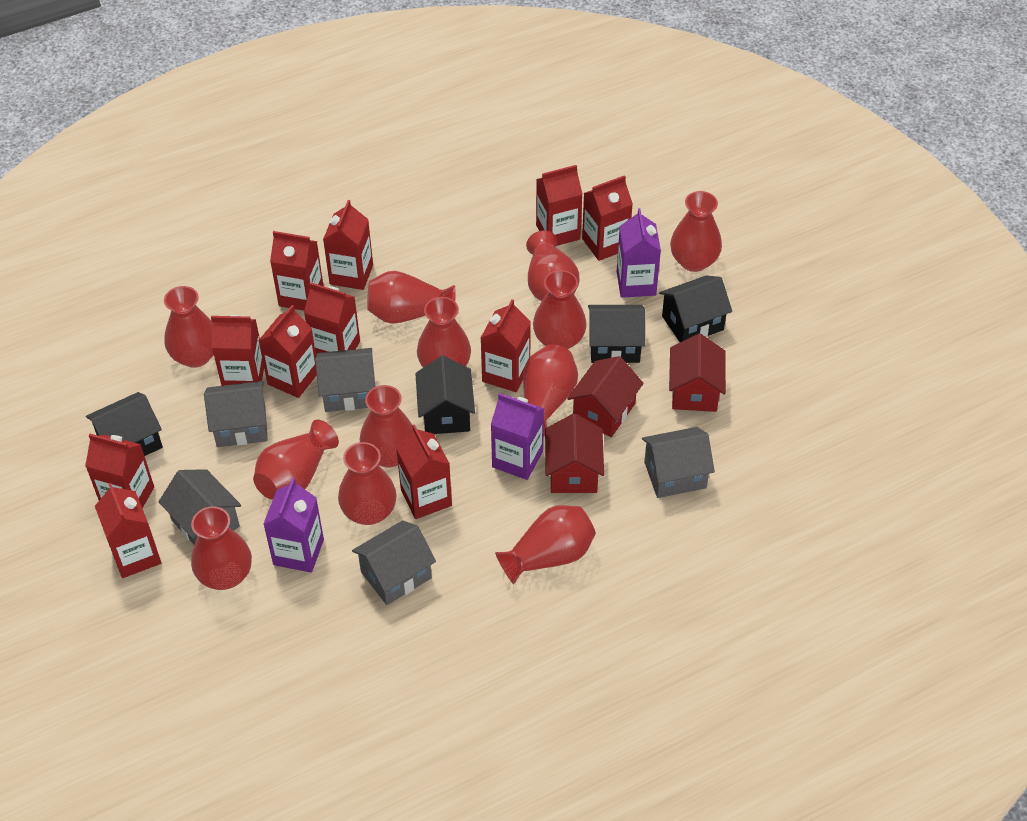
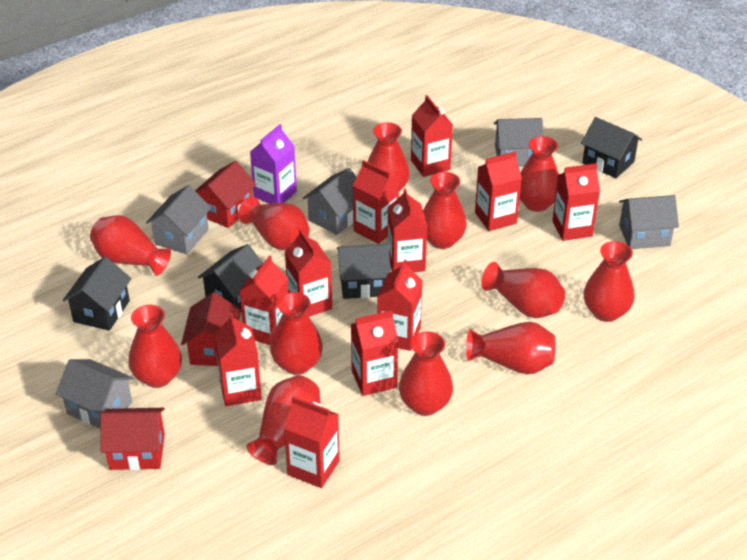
purple carton: 3 -> 1

